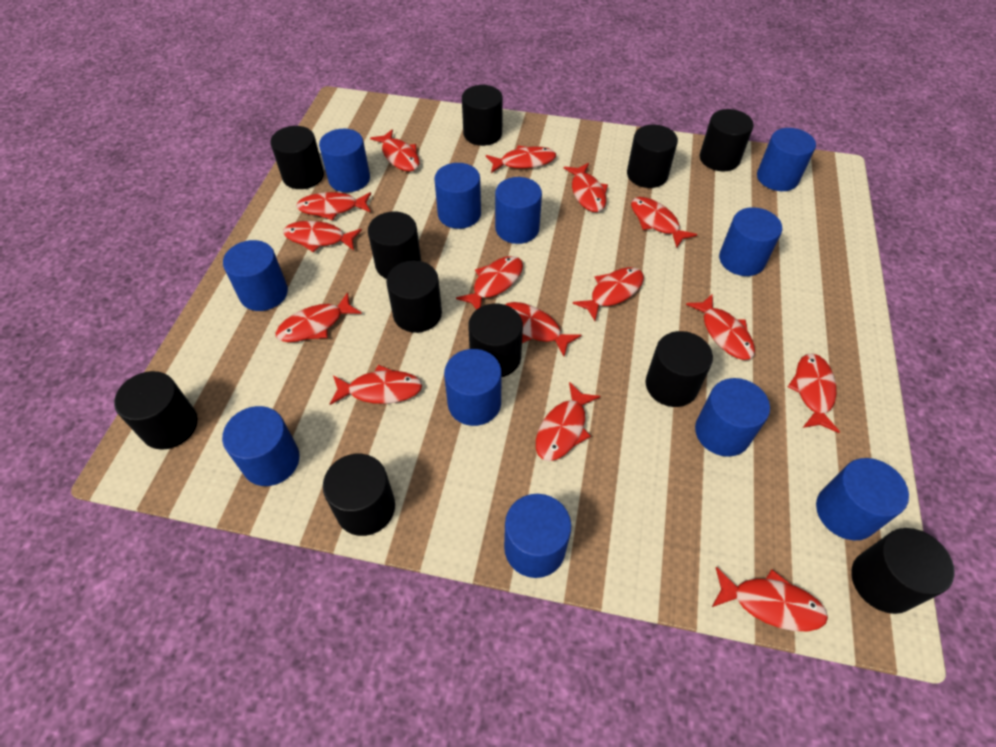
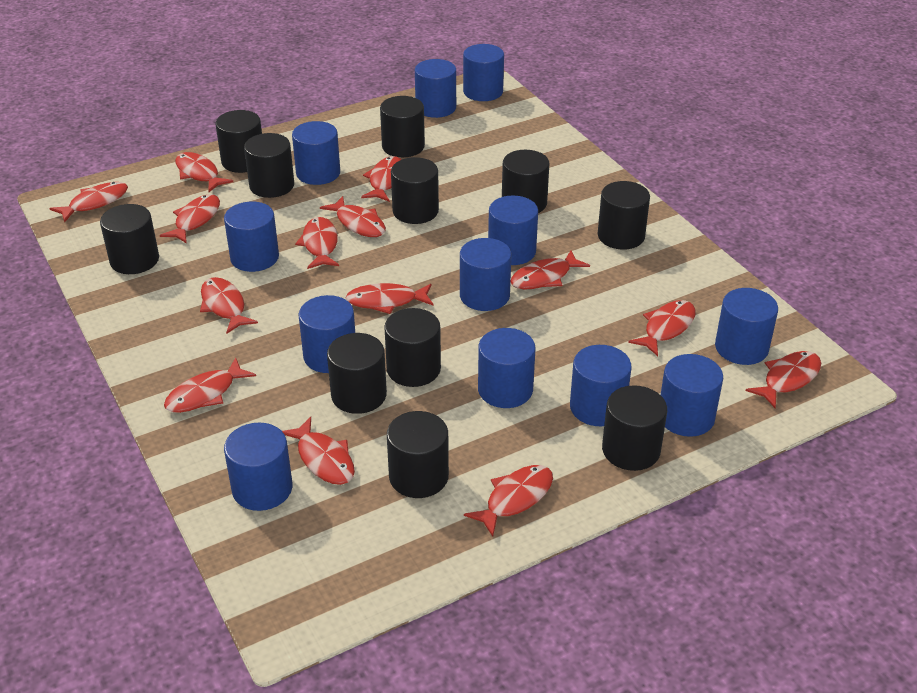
blue cylinder: 11 -> 12
red fish: 15 -> 14

